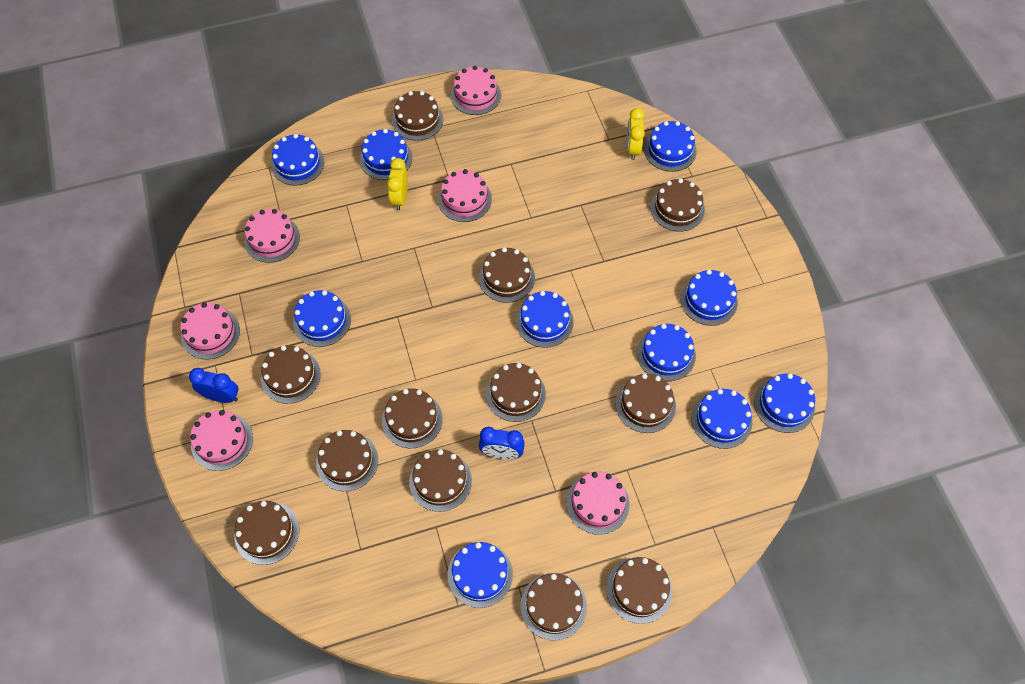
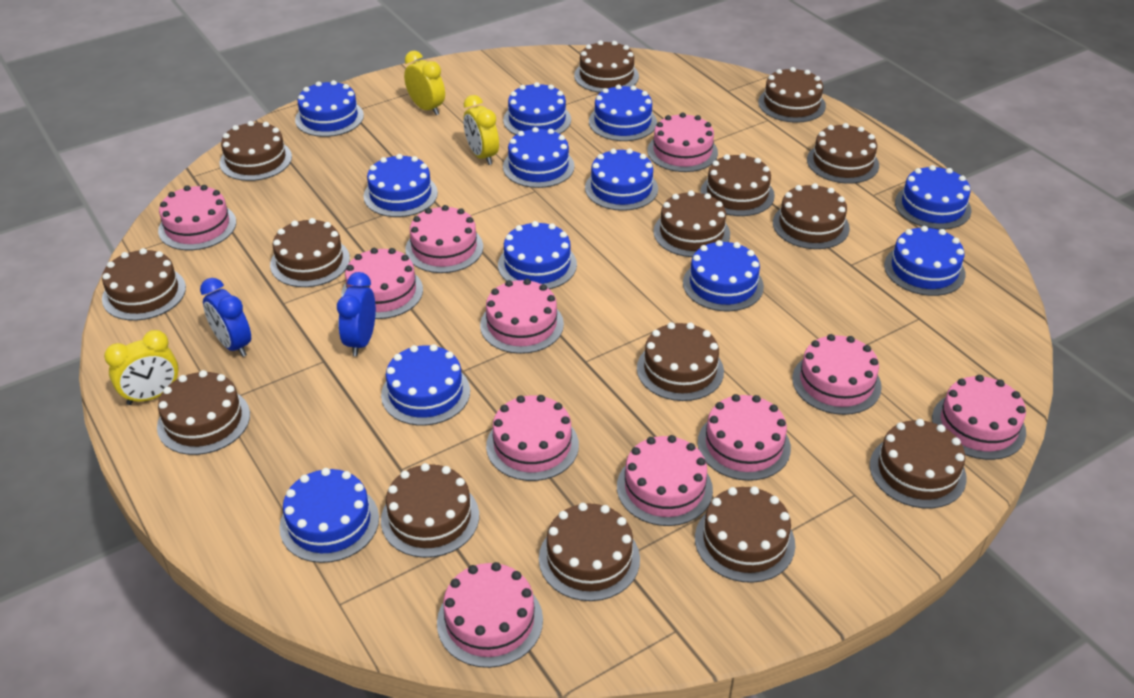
blue cake: 10 -> 12
brown cake: 12 -> 15
pink cake: 6 -> 11
yellow clock: 2 -> 3

